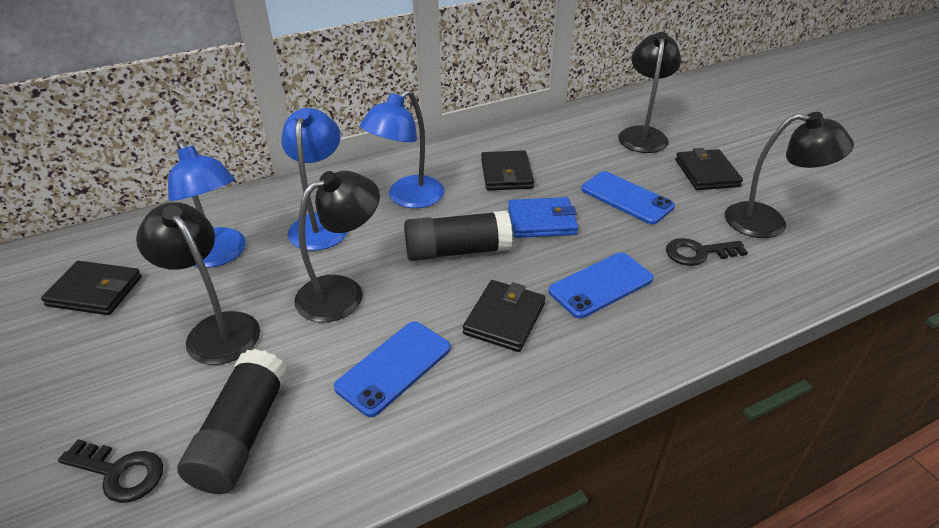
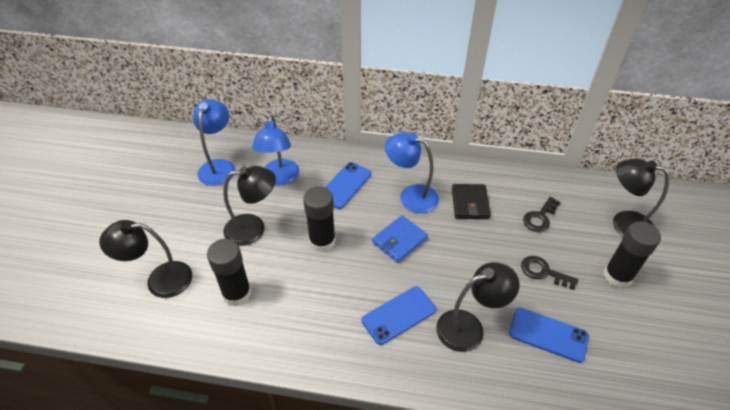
black glue stick: 2 -> 3
black wallet: 4 -> 1

